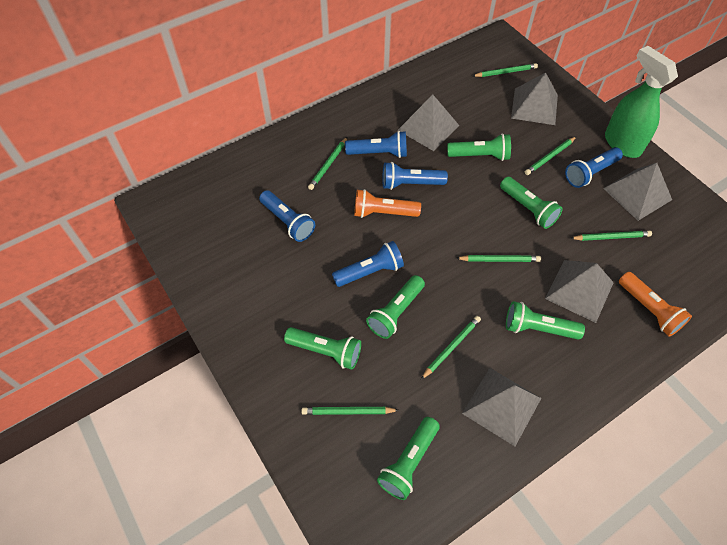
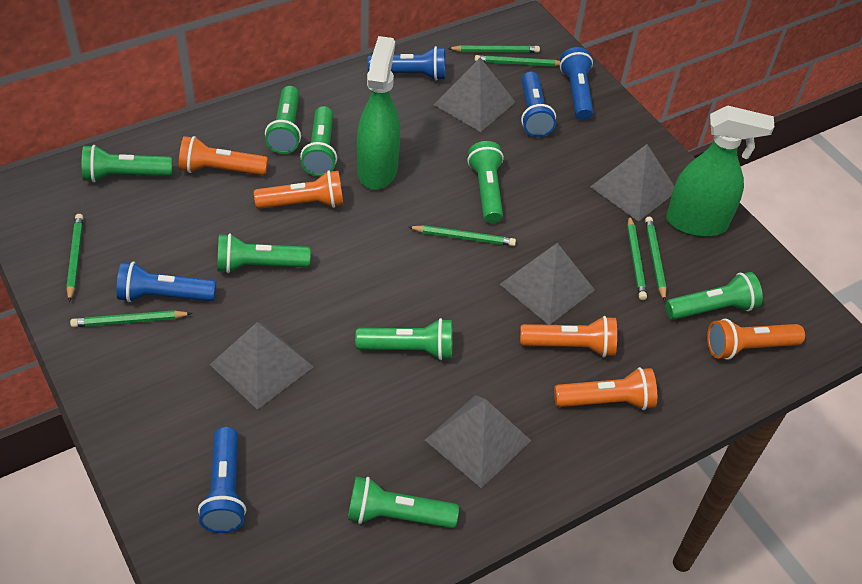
green flashlight: 6 -> 8
green spray bottle: 1 -> 2
orange flashlight: 2 -> 5

